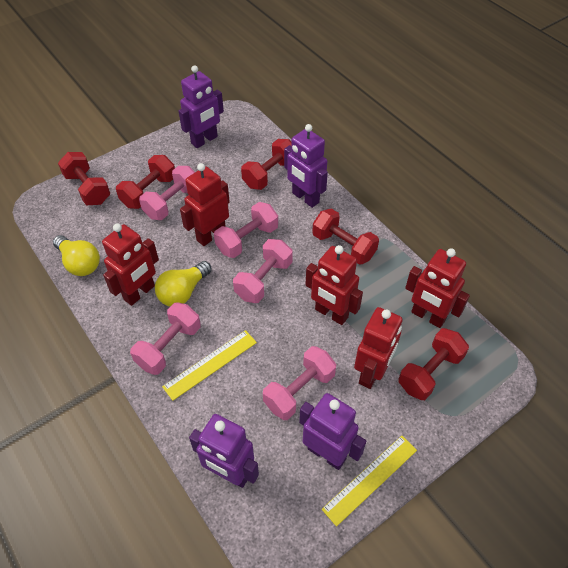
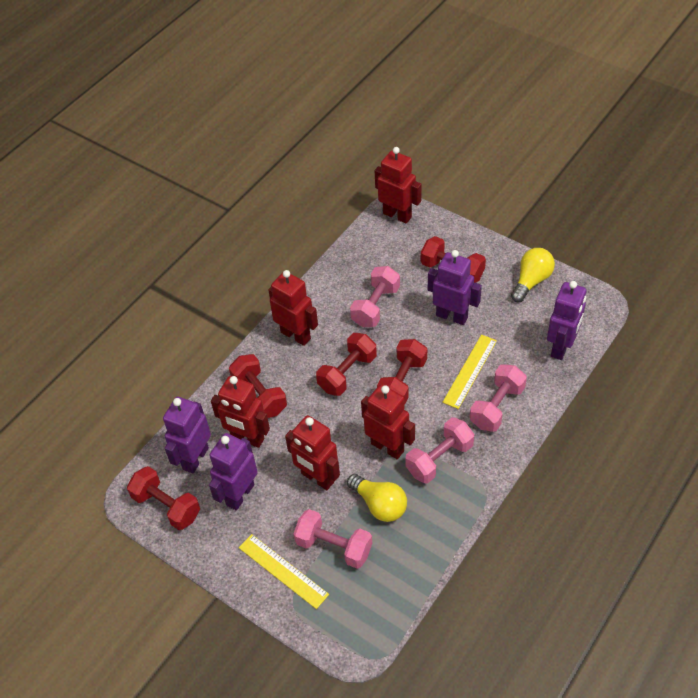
pink dumbbell: 5 -> 4

